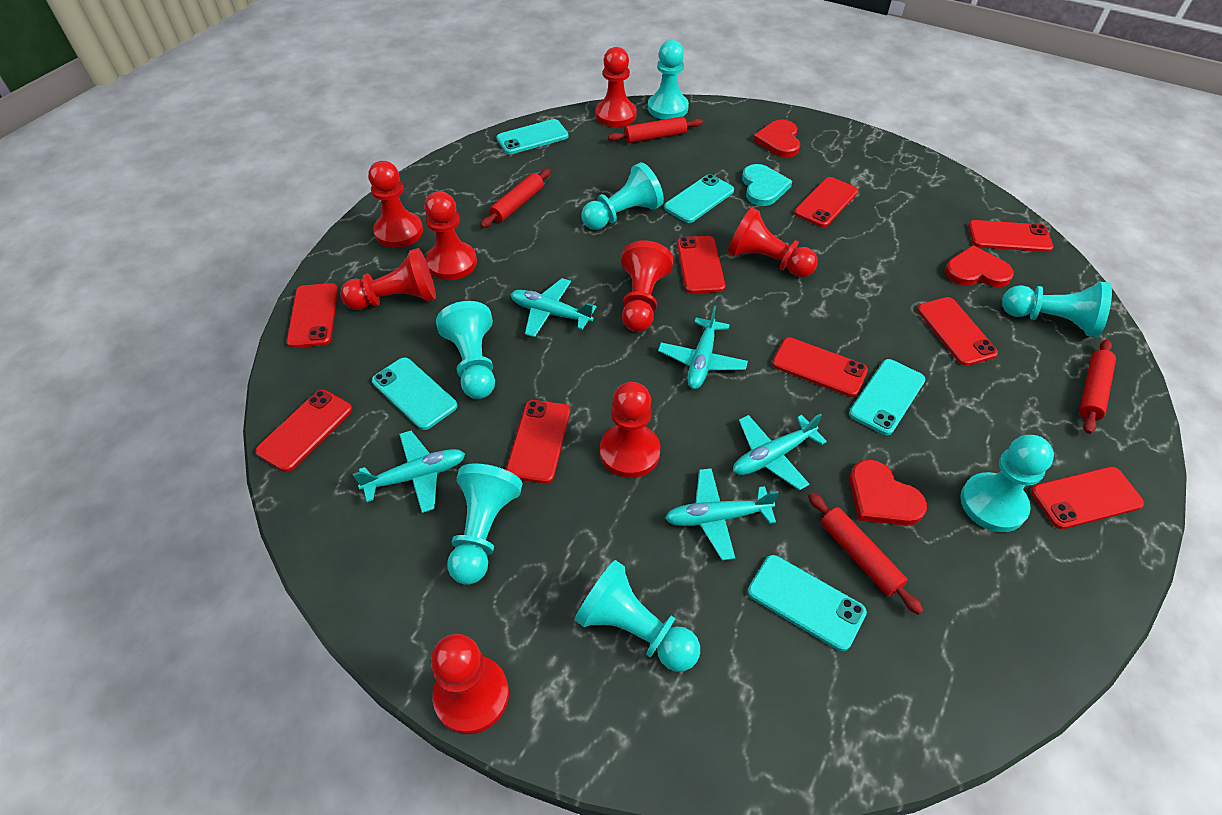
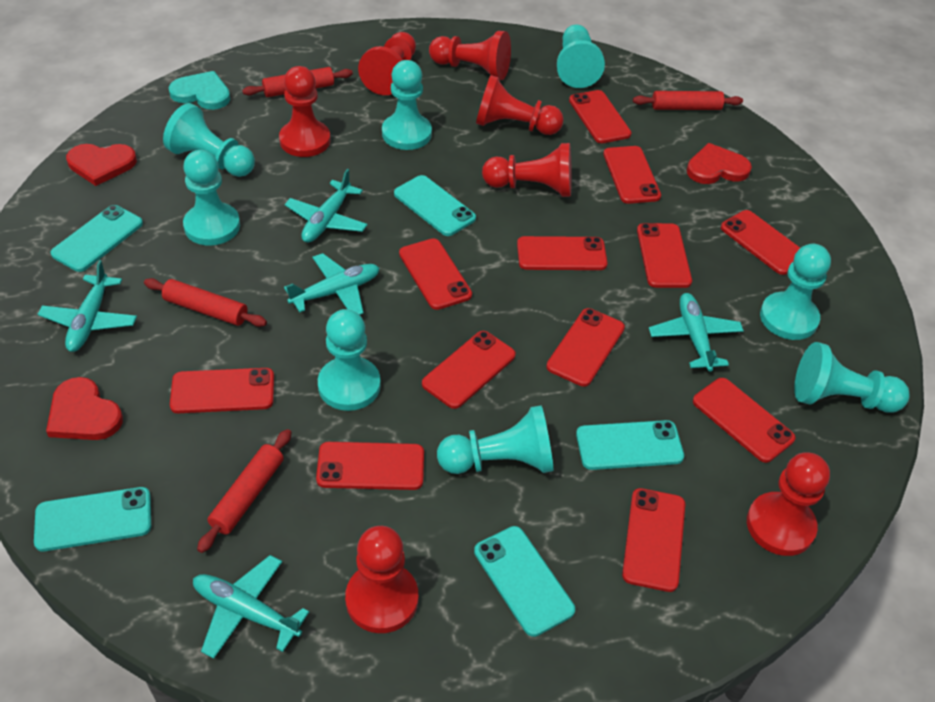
red pawn: 8 -> 7
red phone: 9 -> 12
turquoise pawn: 7 -> 8

